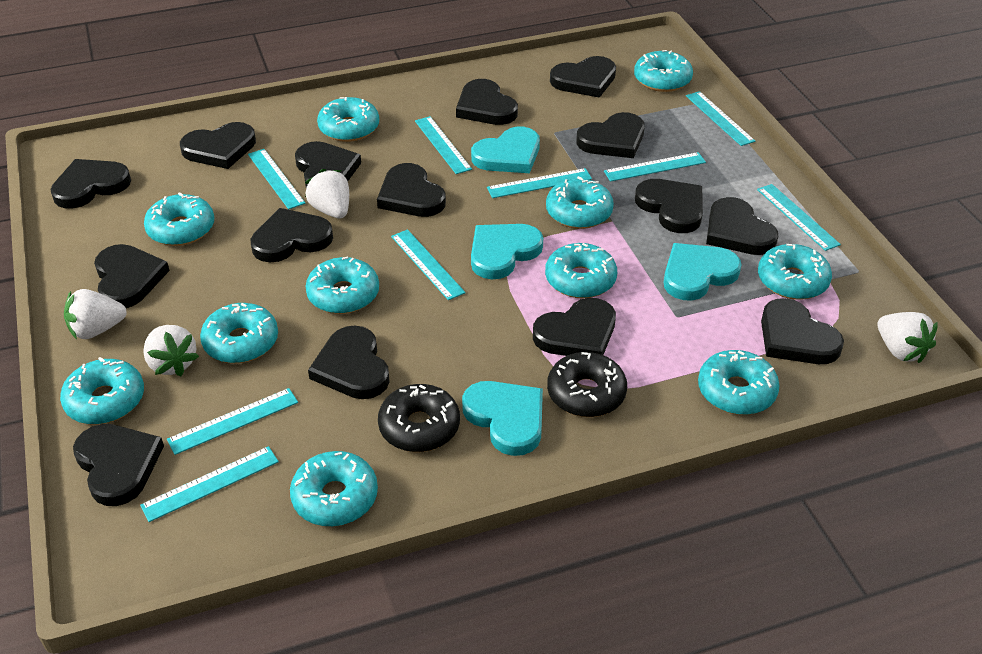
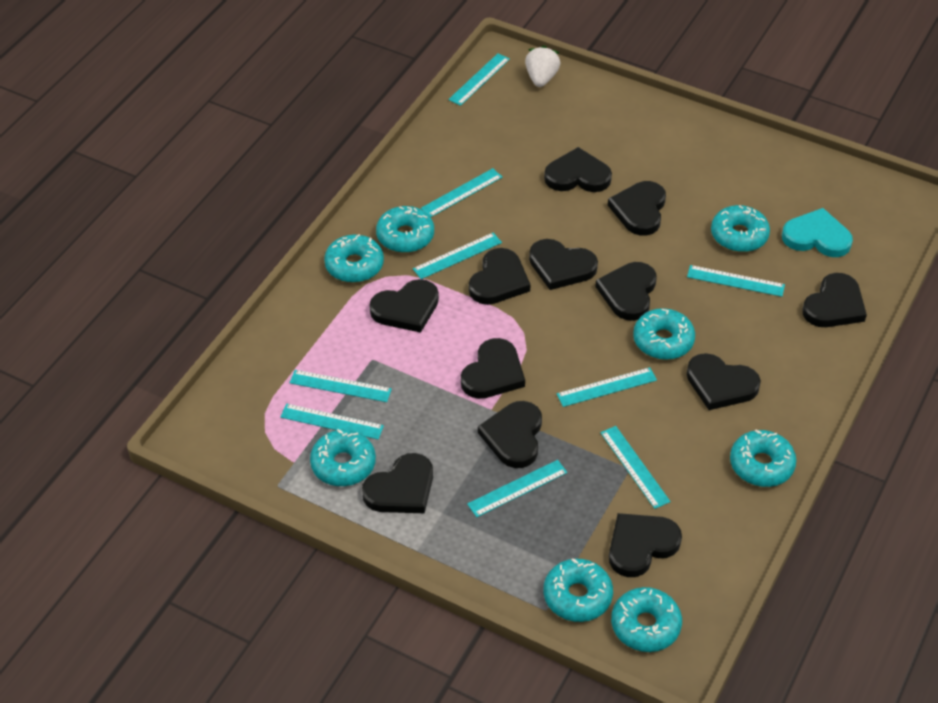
black donut: 2 -> 0
black heart: 15 -> 12
turquoise donut: 11 -> 8
turquoise heart: 4 -> 1
white strawberry: 4 -> 1

